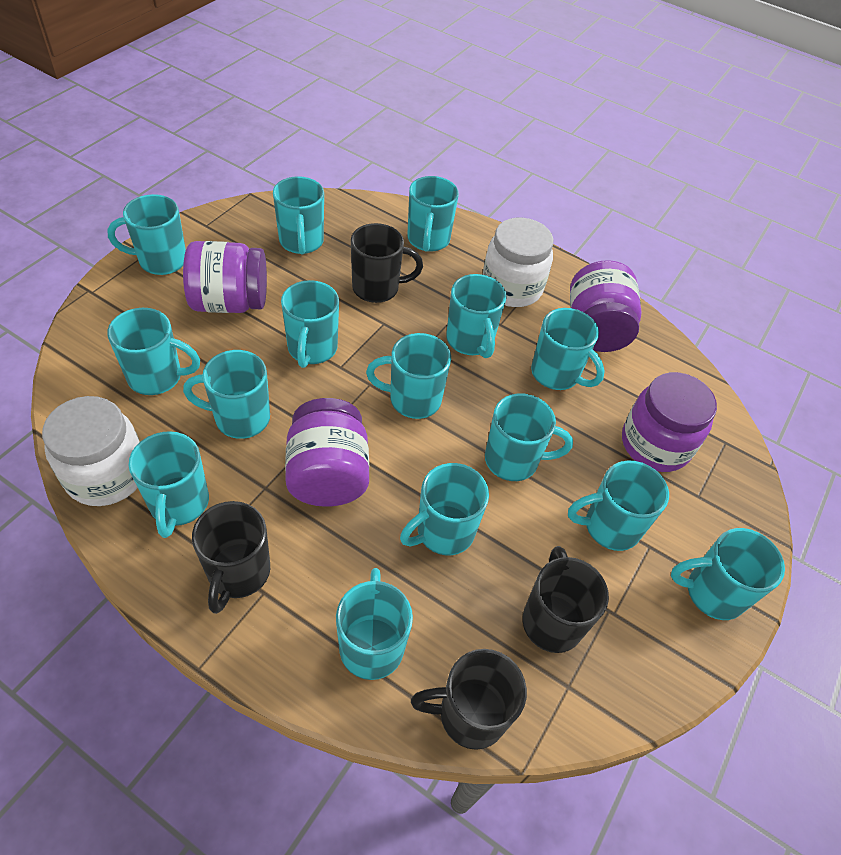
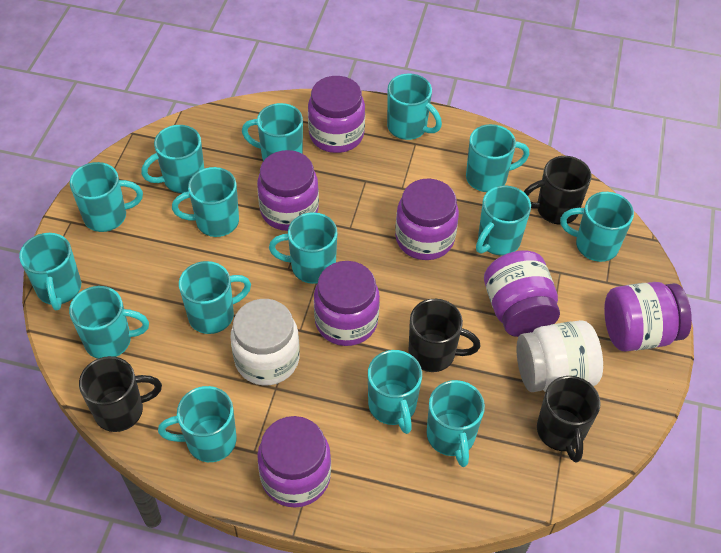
purple jar: 4 -> 7

